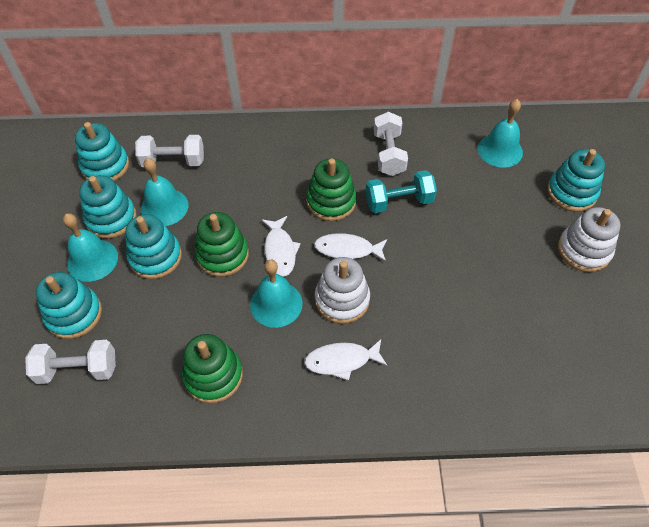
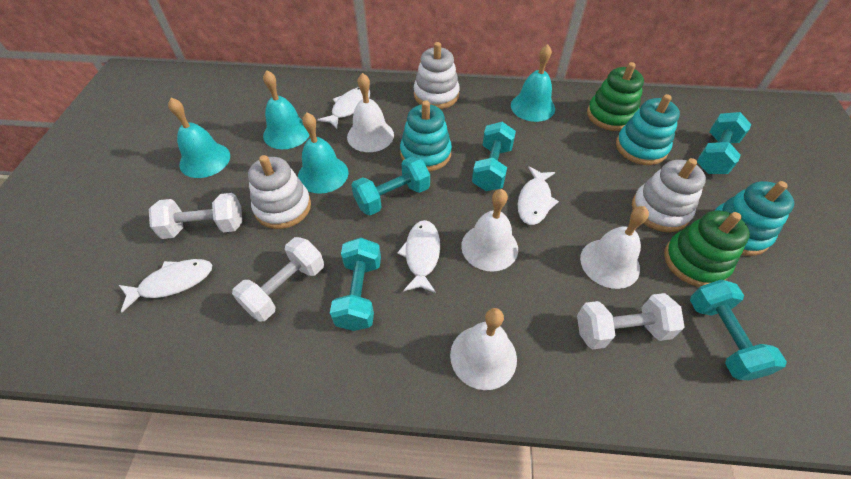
green stacking toy: 3 -> 2
turquoise dumbbell: 1 -> 5
turquoise stacking toy: 5 -> 3
white bell: 0 -> 4
white fish: 3 -> 4
white stacking toy: 2 -> 3

